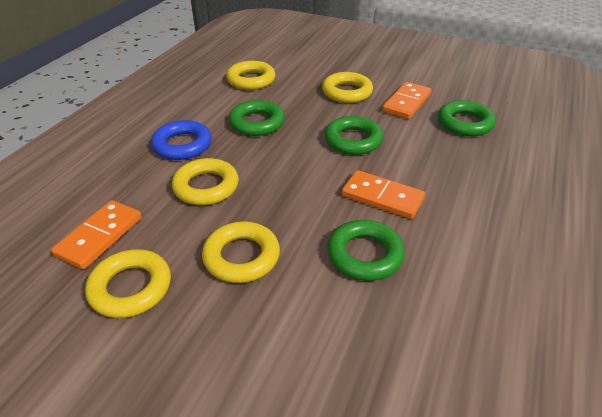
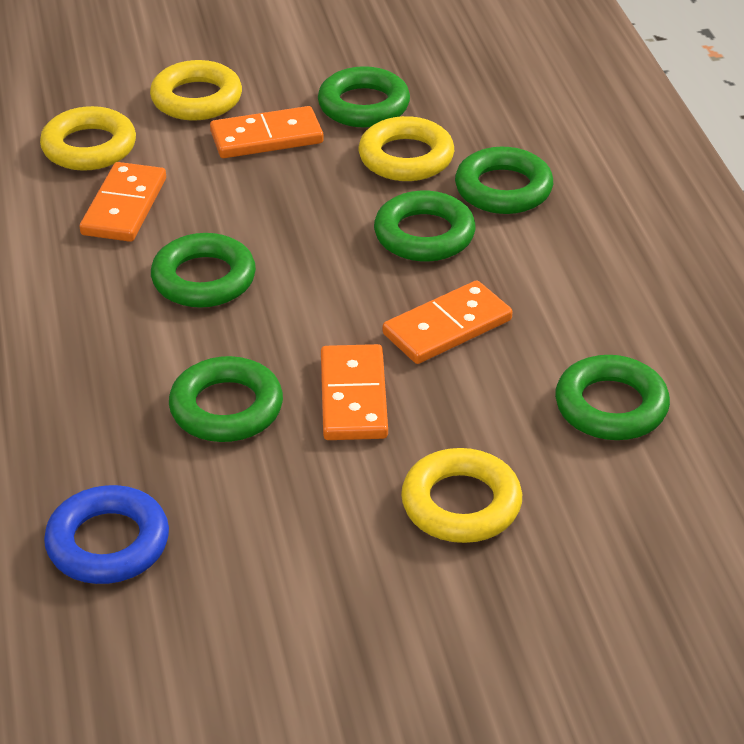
green ring: 4 -> 6
orange domino: 3 -> 4
yellow ring: 5 -> 4

